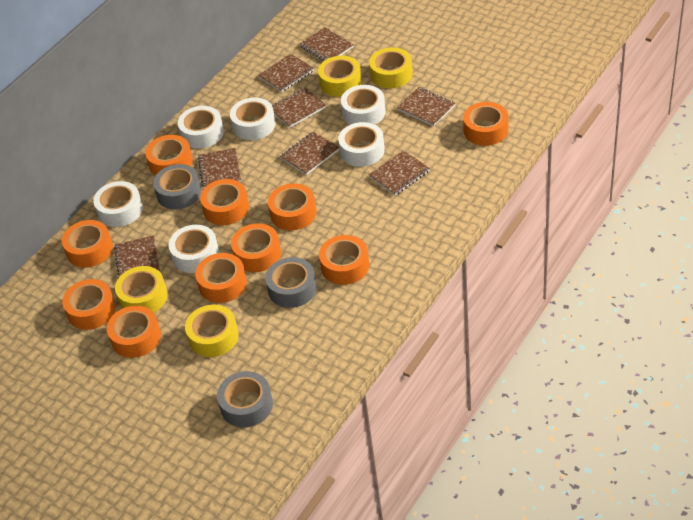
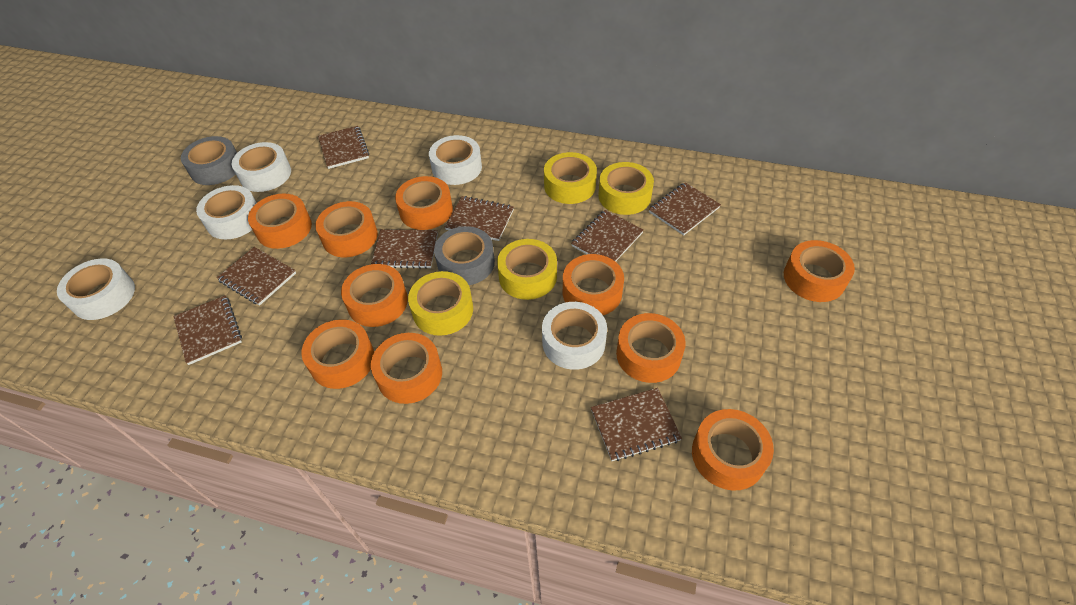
grey tape: 3 -> 2
white tape: 6 -> 5

